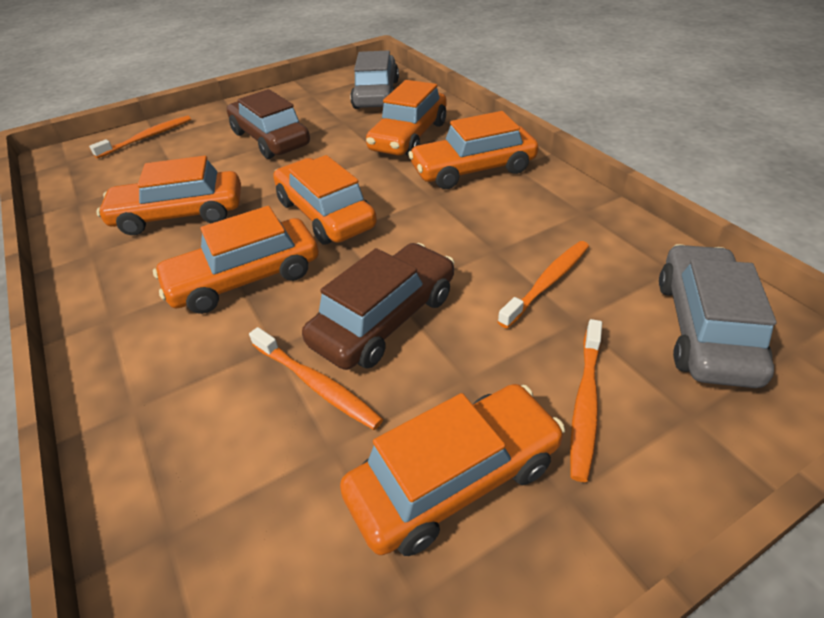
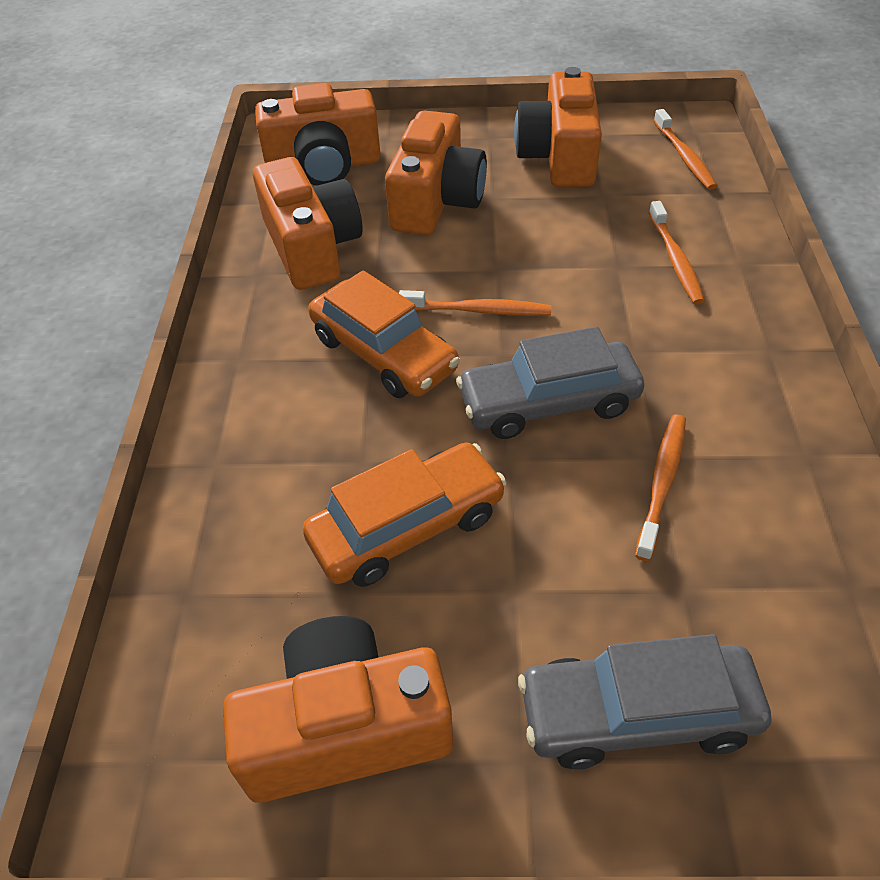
brown car: 2 -> 0
orange camera: 0 -> 5
orange car: 6 -> 2

